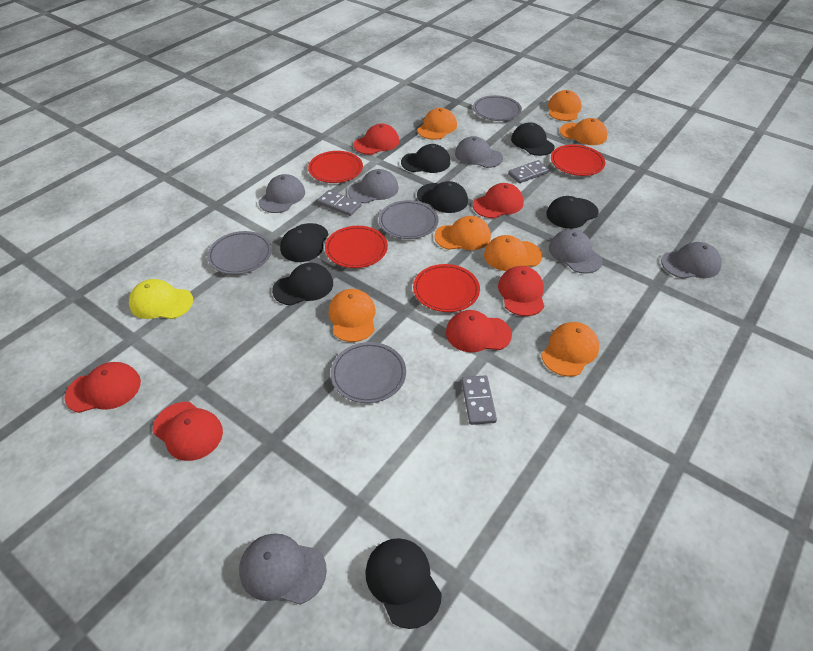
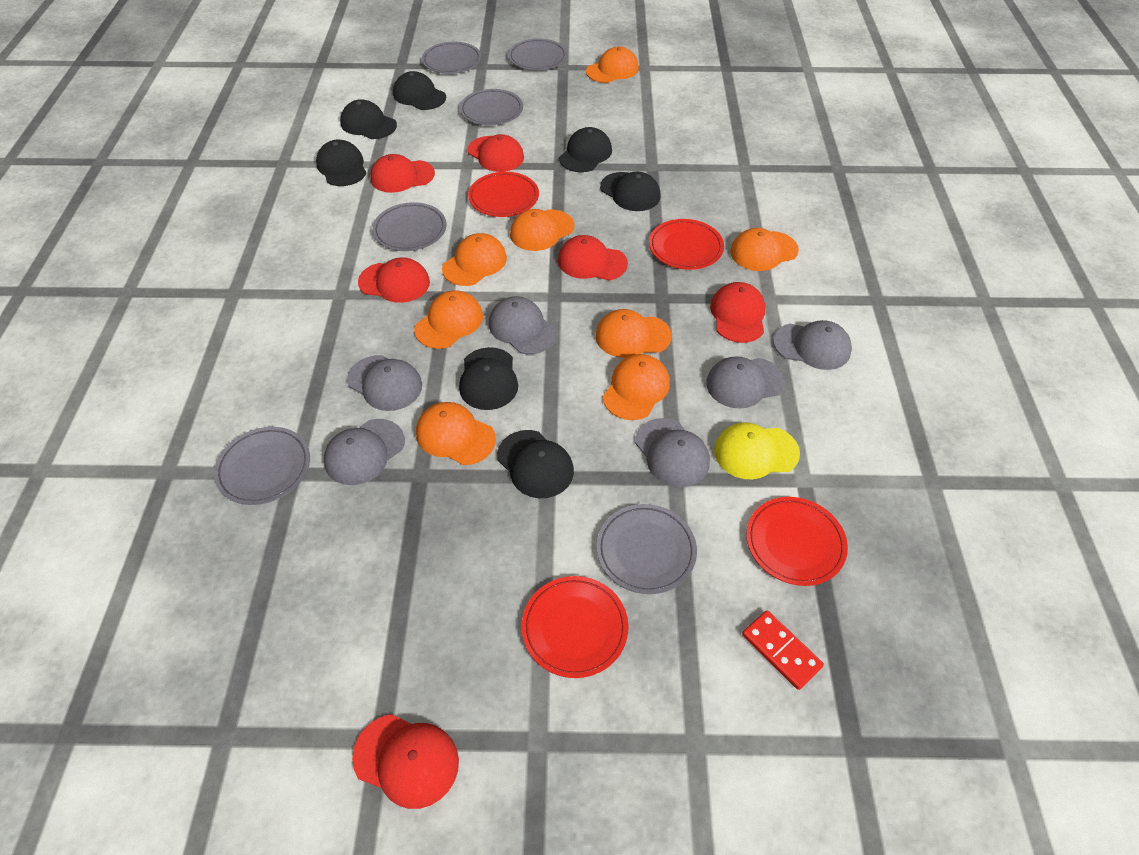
grey domino: 3 -> 0
grey plate: 4 -> 6
orange cap: 7 -> 8
red domino: 0 -> 1

